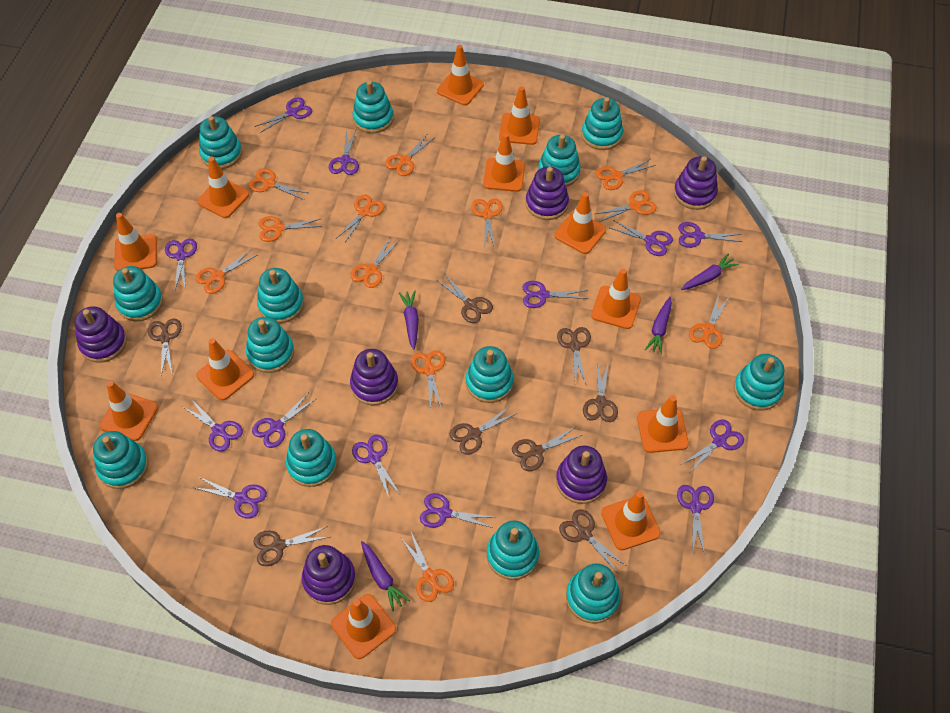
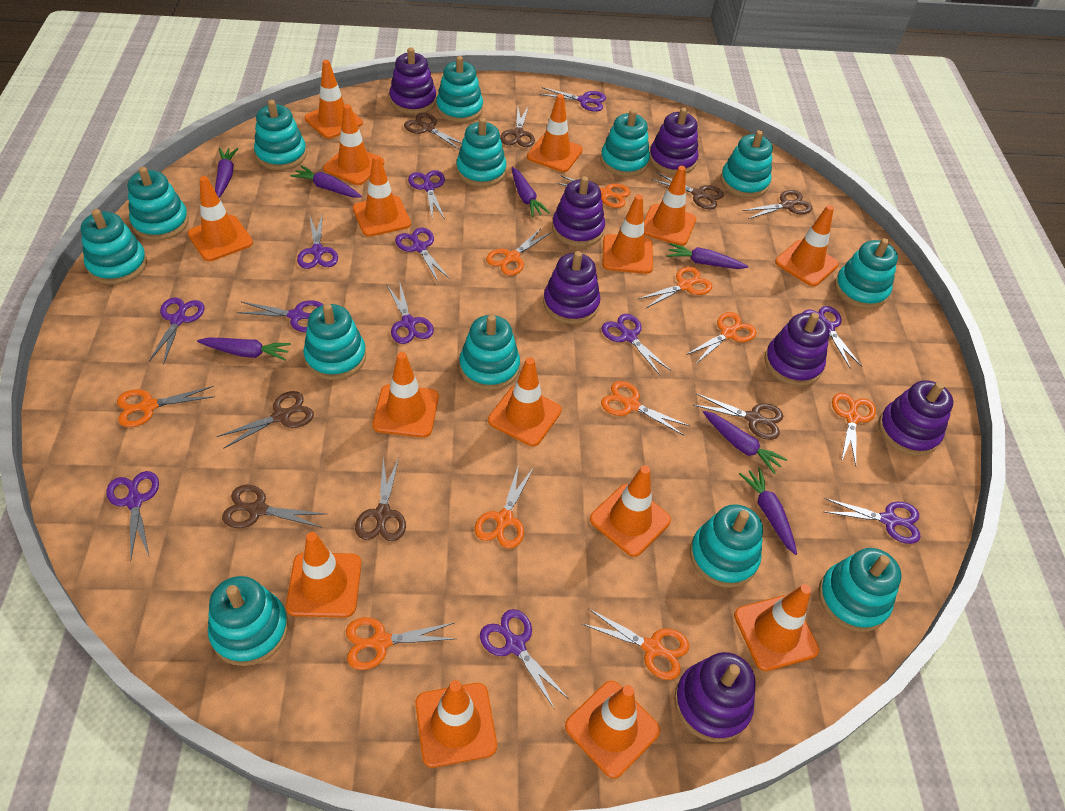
orange scissors: 12 -> 10
orange traffic cone: 12 -> 15
purple carrot: 4 -> 7
purple scissors: 13 -> 12
purple stacking toy: 6 -> 7

